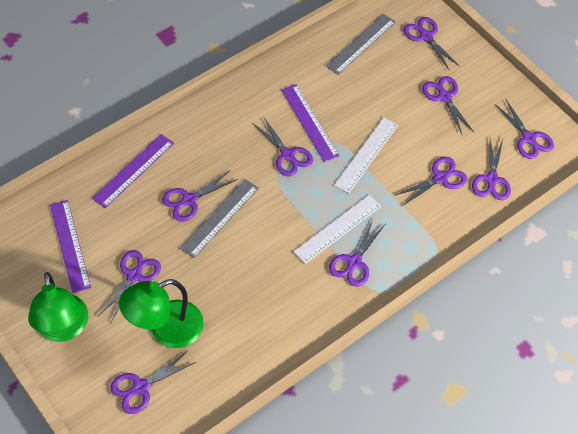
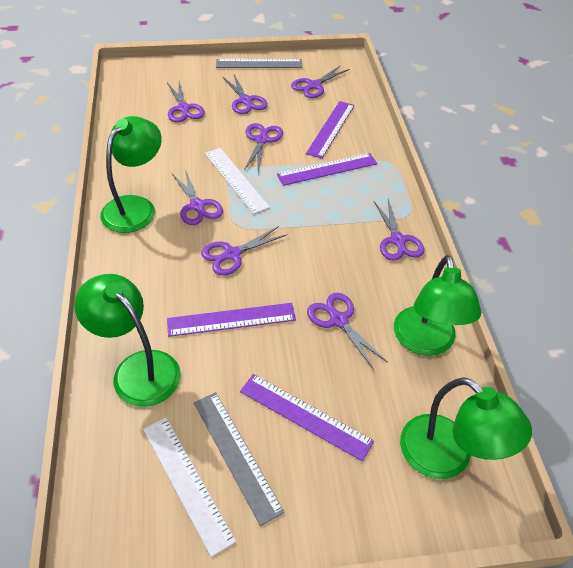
green lamp: 2 -> 4
purple ruler: 3 -> 4
purple scissors: 10 -> 8

